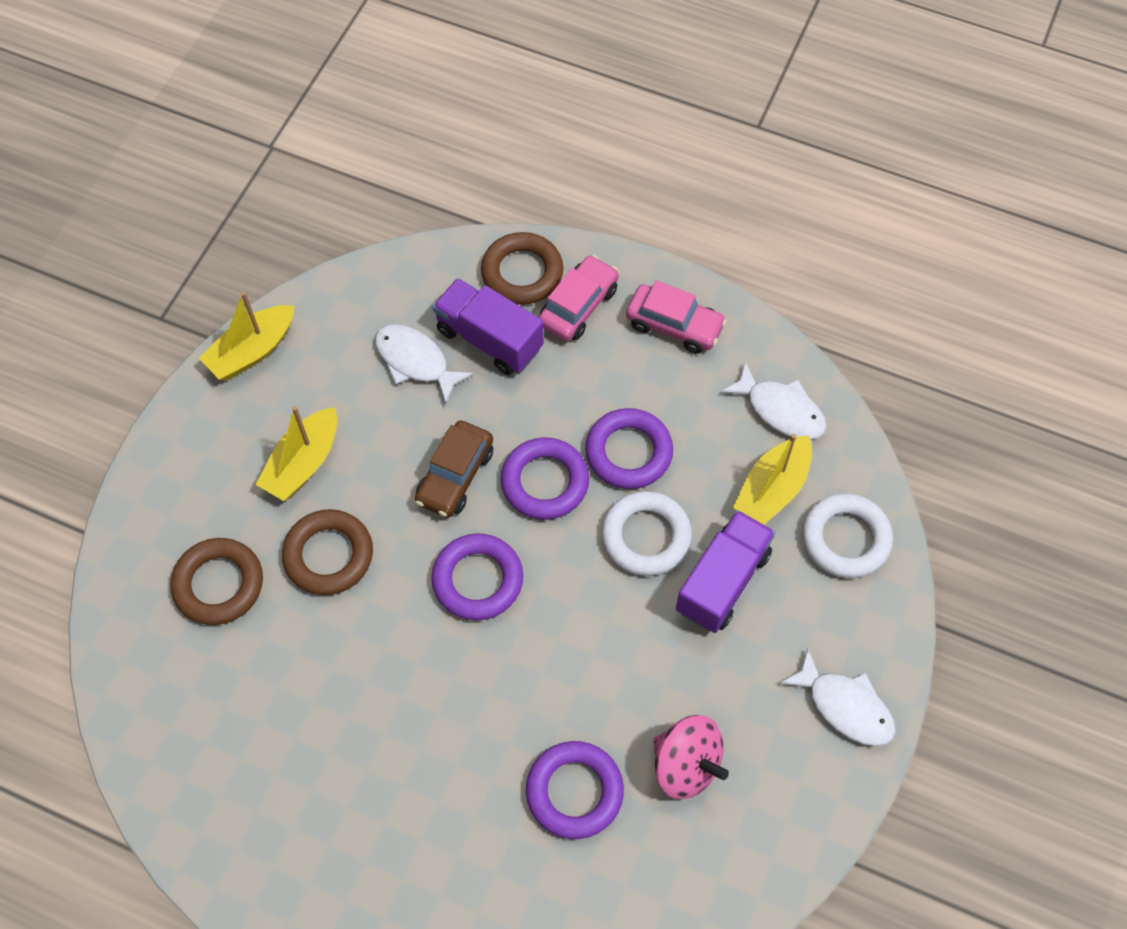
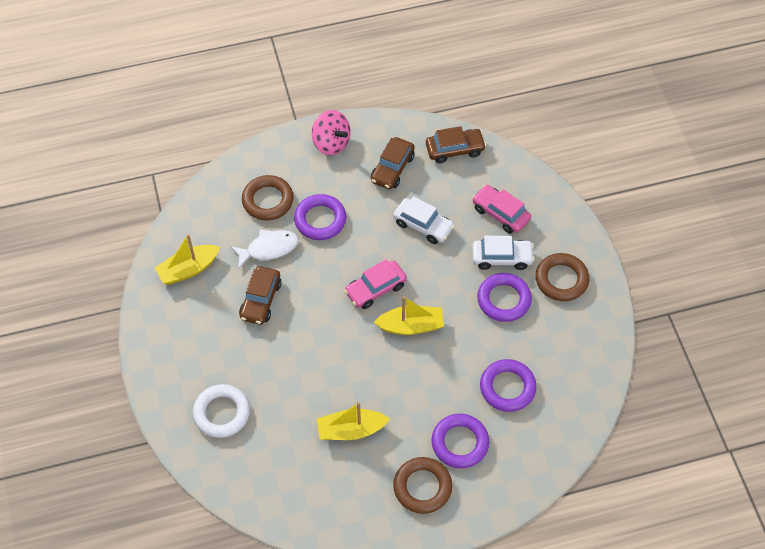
brown car: 1 -> 3
purple truck: 2 -> 0
white car: 0 -> 2
white fish: 3 -> 1
white ring: 2 -> 1

